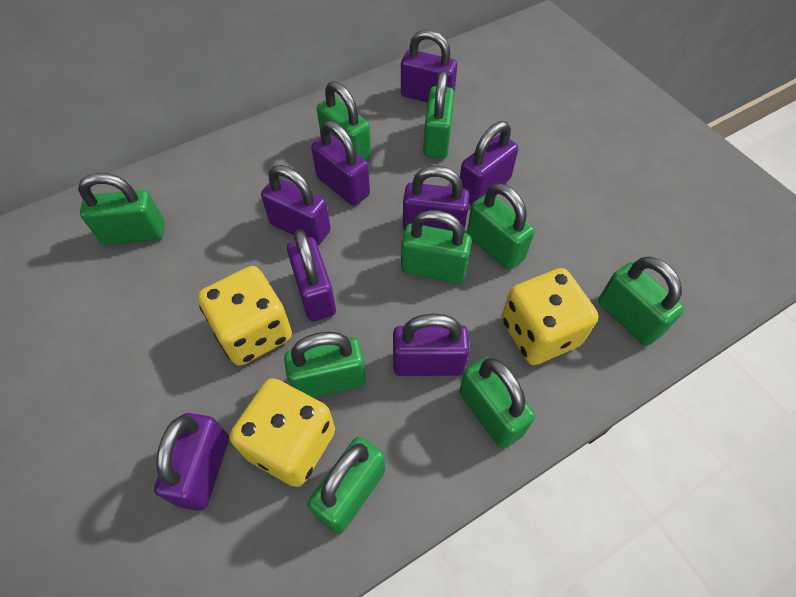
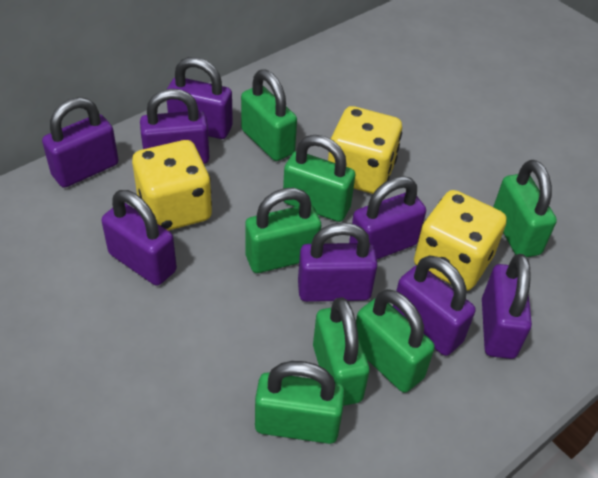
green padlock: 9 -> 7

